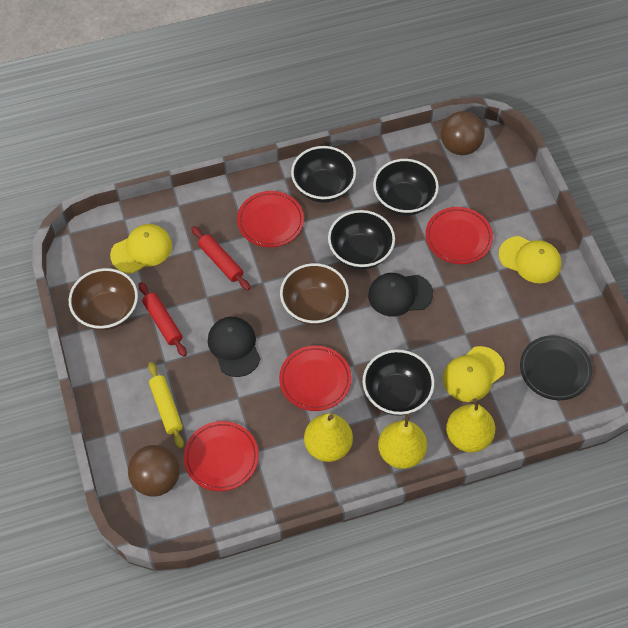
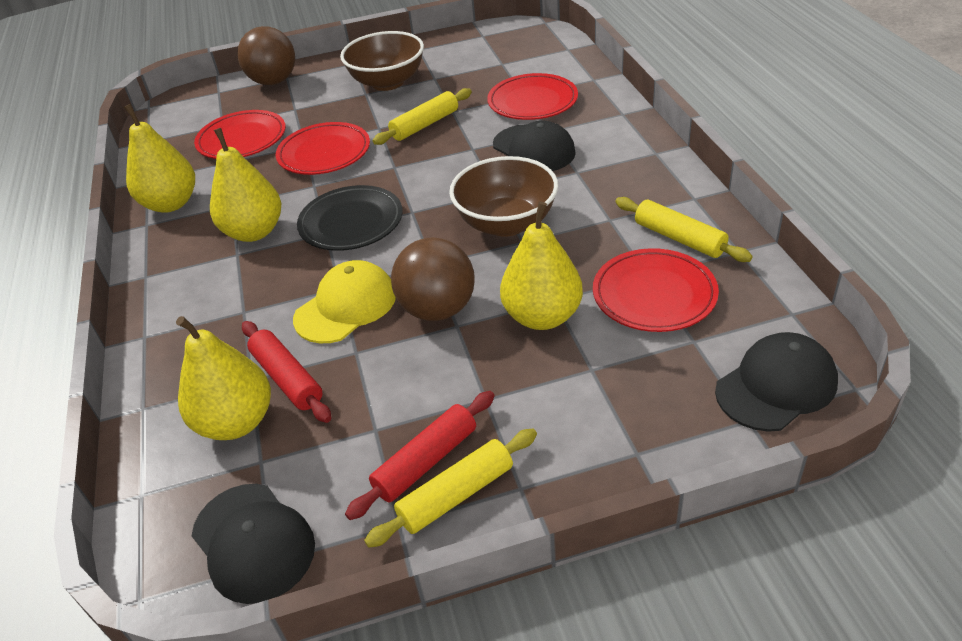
black bowl: 4 -> 0
black cap: 2 -> 3
yellow cap: 3 -> 1
yellow pear: 3 -> 4
yellow rolling pin: 1 -> 3

